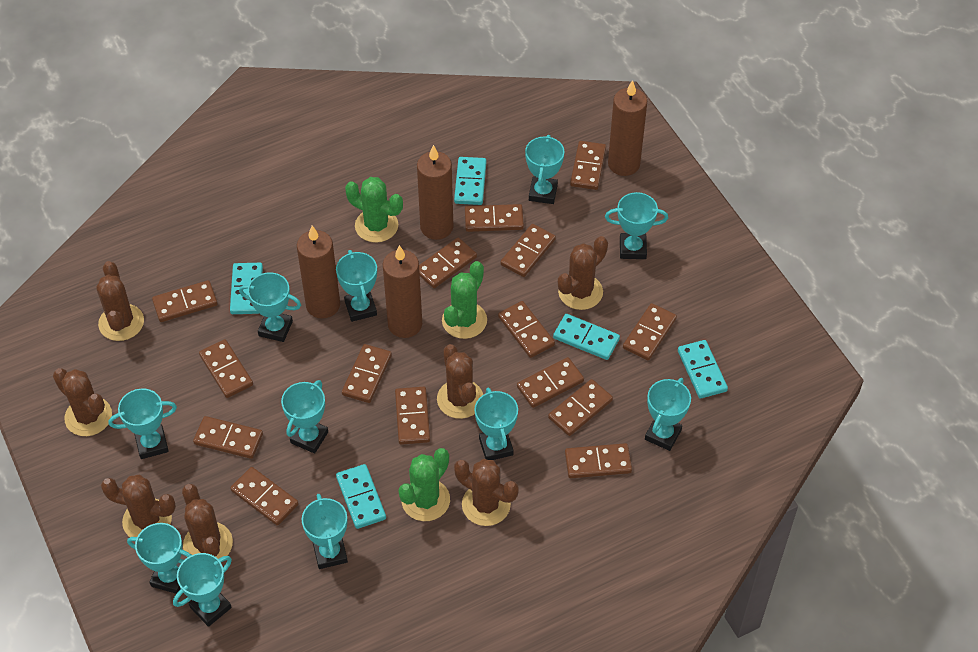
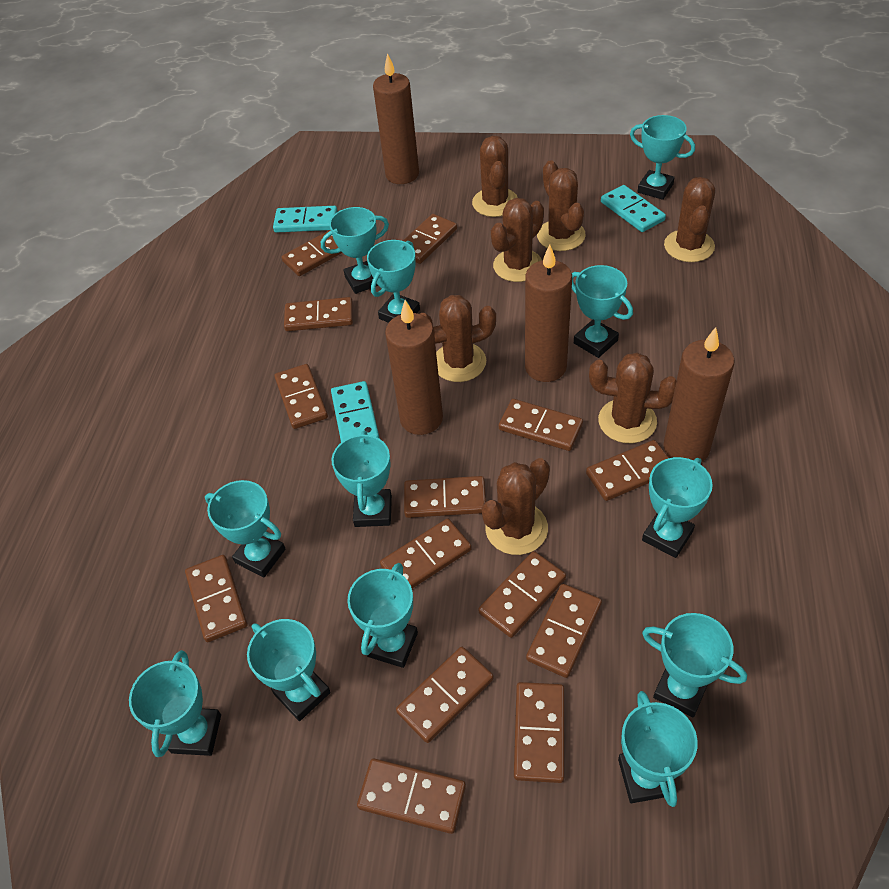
brown domino: 15 -> 14
green cactus: 3 -> 0
turquoise domino: 5 -> 3
turquoise trophy: 11 -> 12

